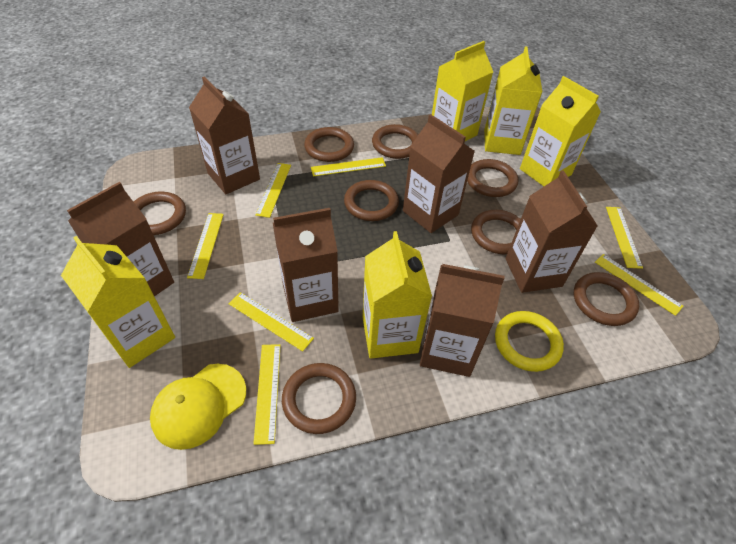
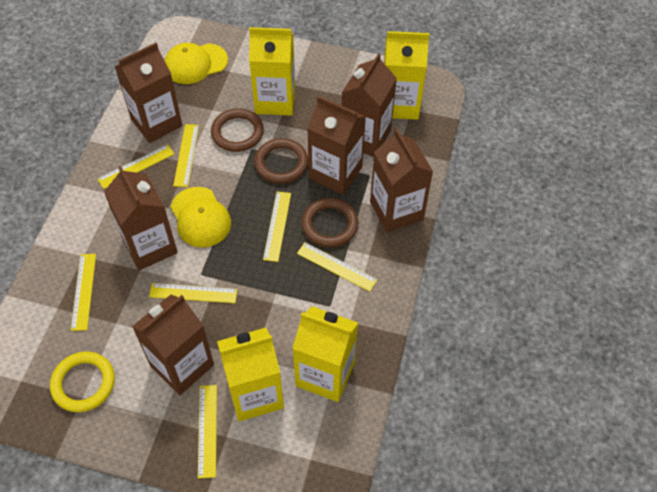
brown ring: 8 -> 3
yellow cap: 1 -> 2
yellow carton: 5 -> 4

